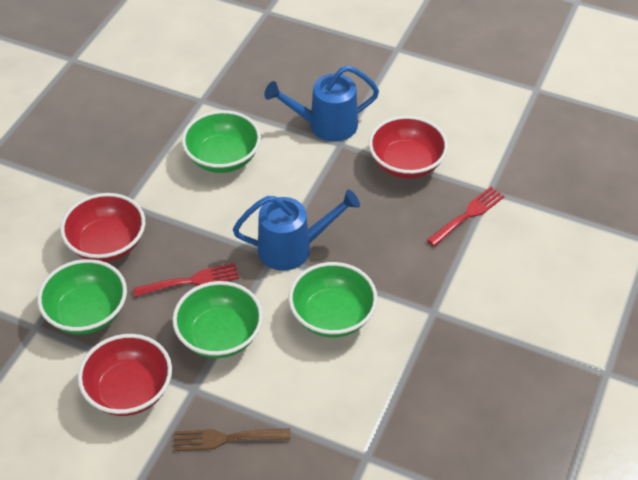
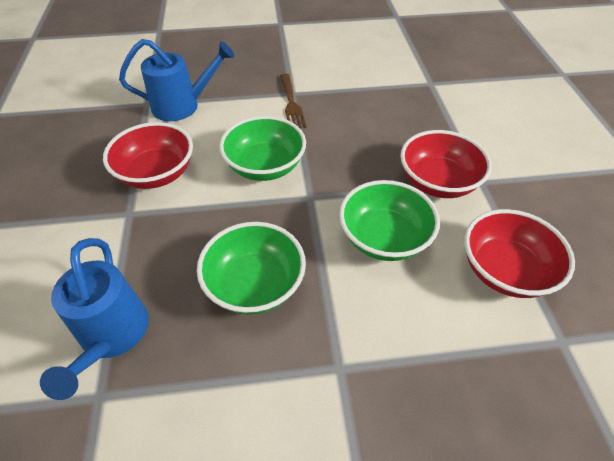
green bowl: 4 -> 3
red fork: 2 -> 0

